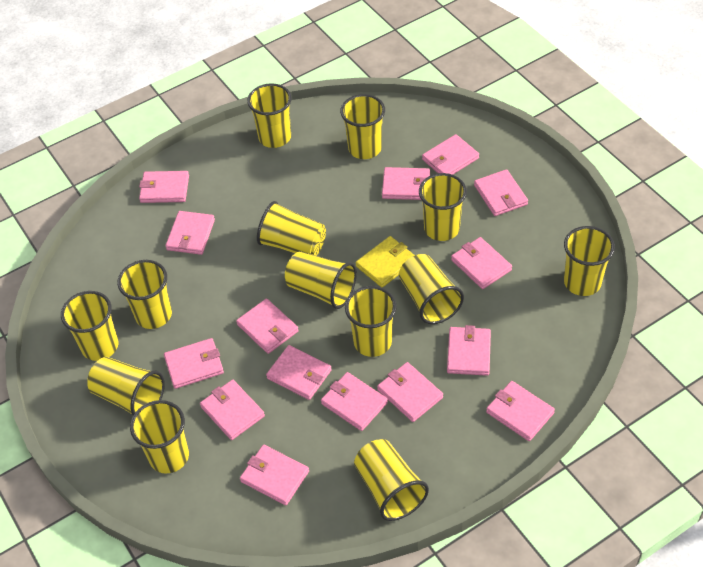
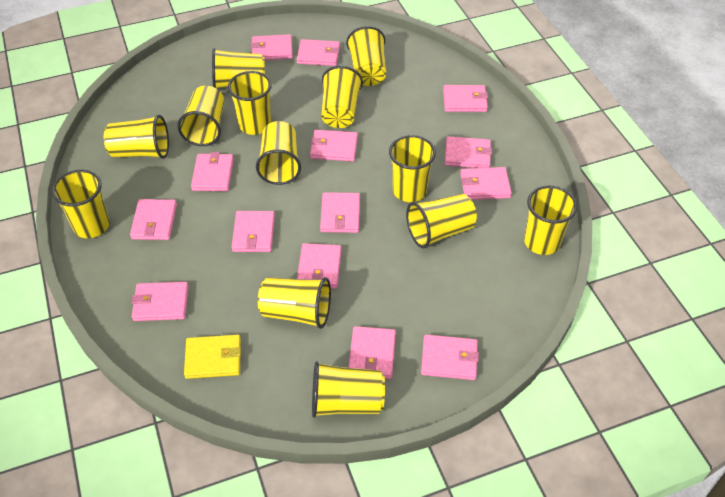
pink wallet: 15 -> 14

